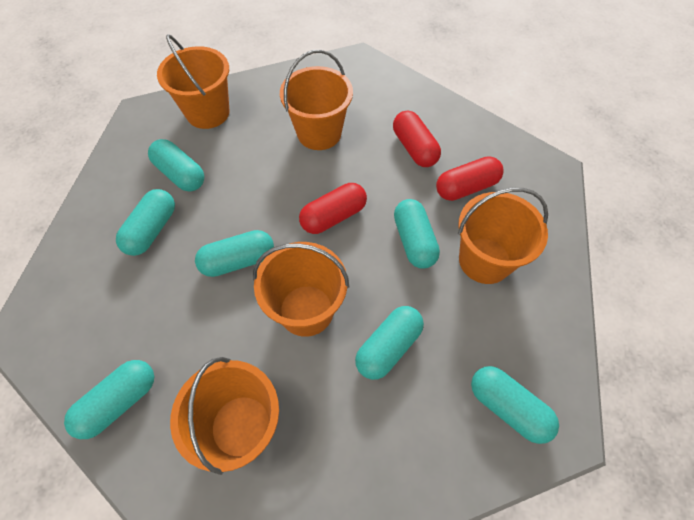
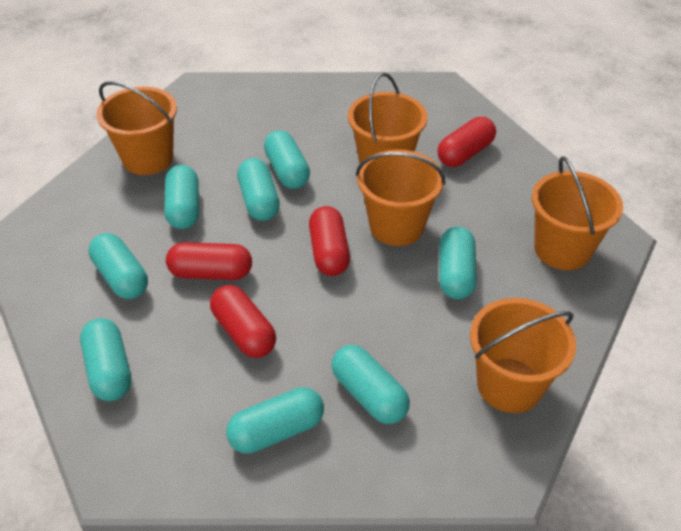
red capsule: 3 -> 4
turquoise capsule: 7 -> 8

